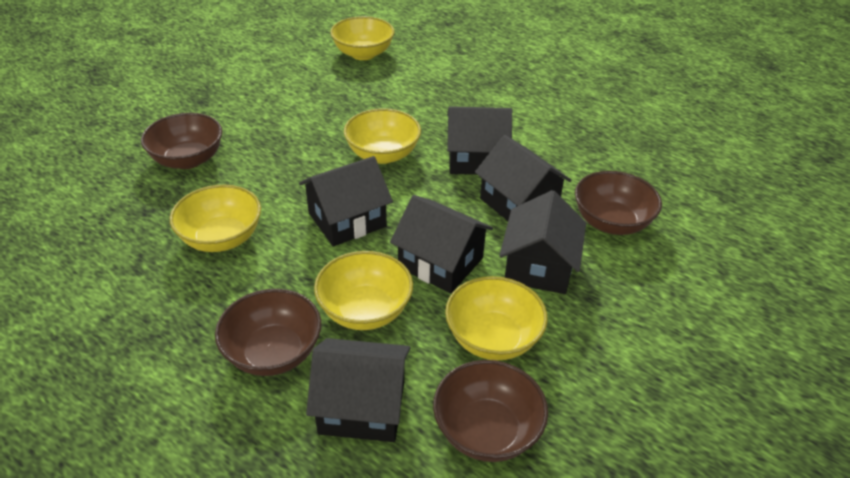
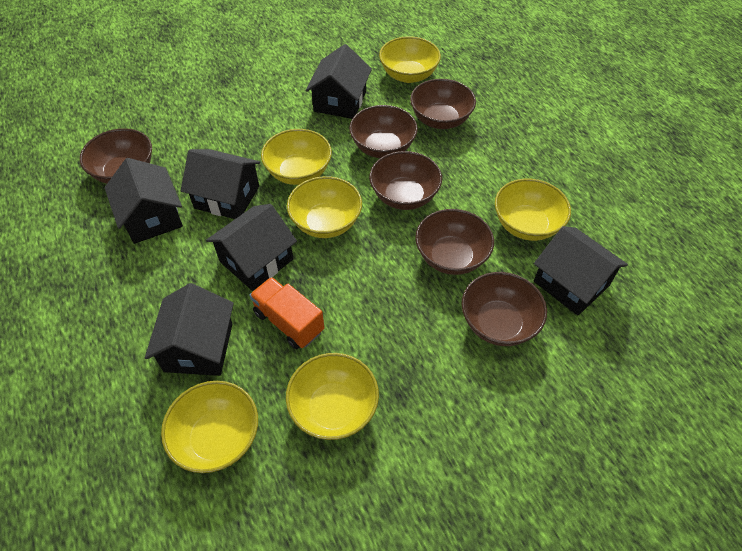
brown bowl: 4 -> 6
orange truck: 0 -> 1
yellow bowl: 5 -> 6

